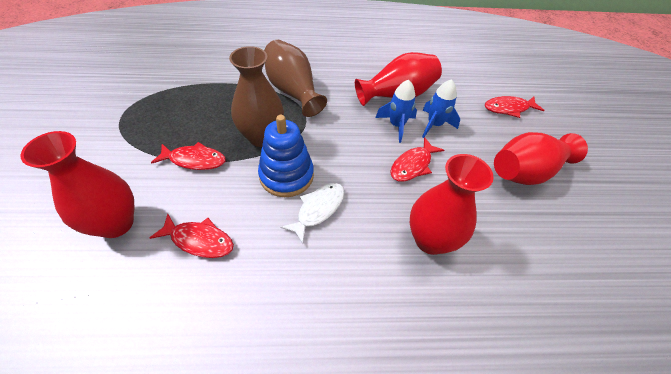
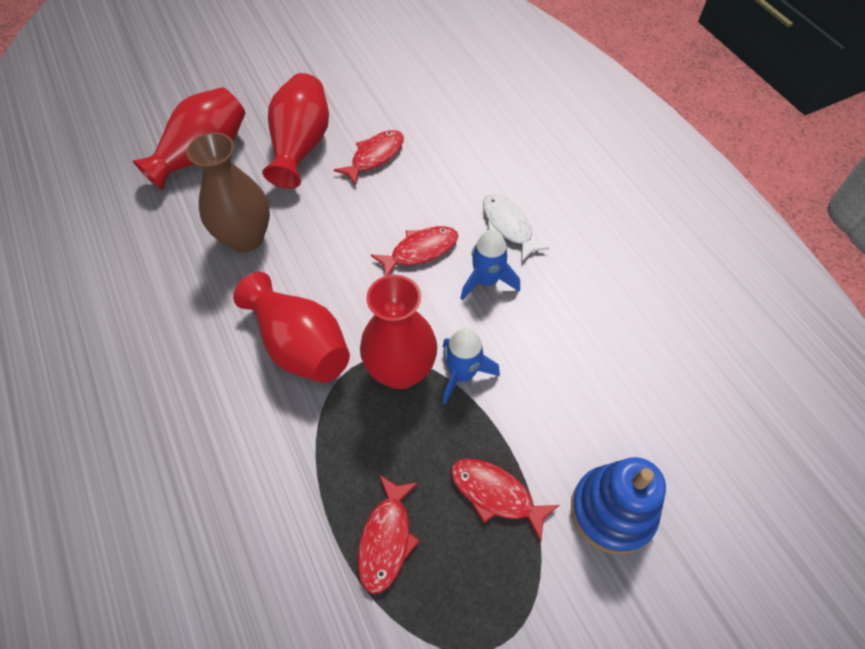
brown vase: 2 -> 1

